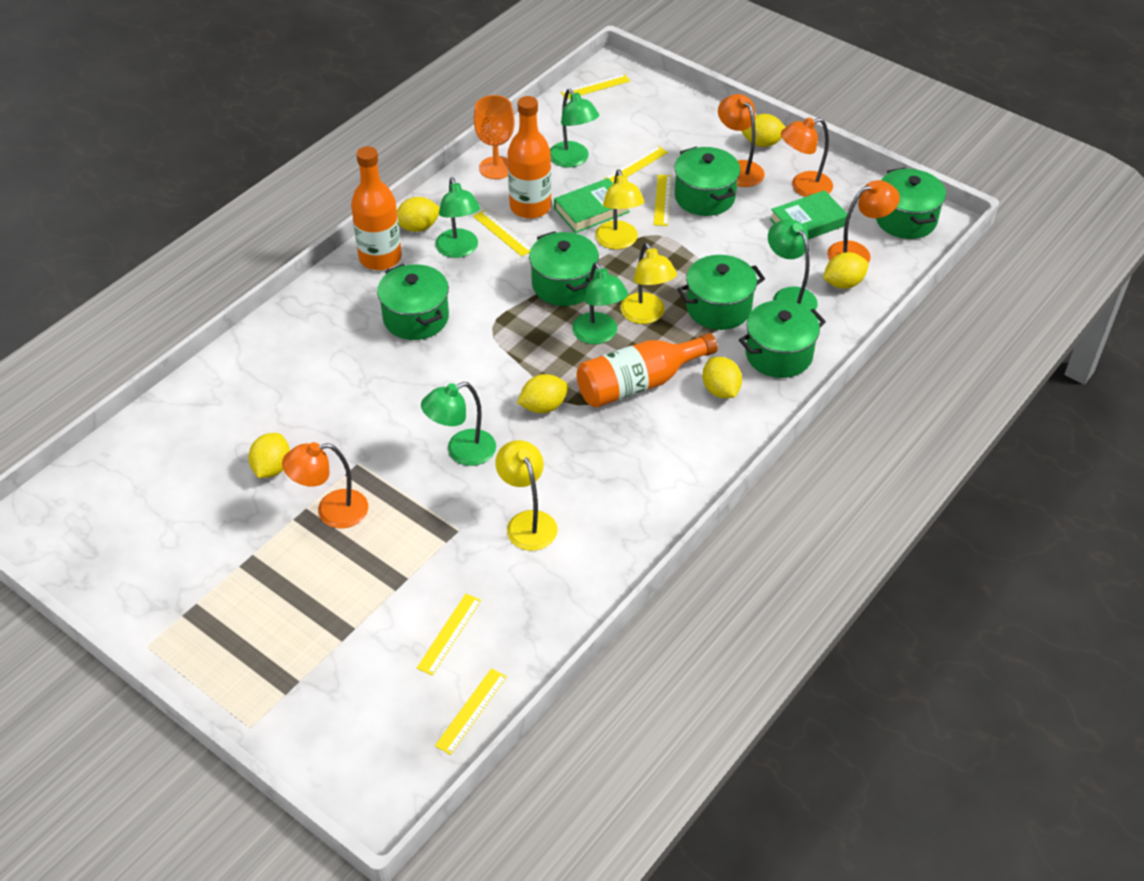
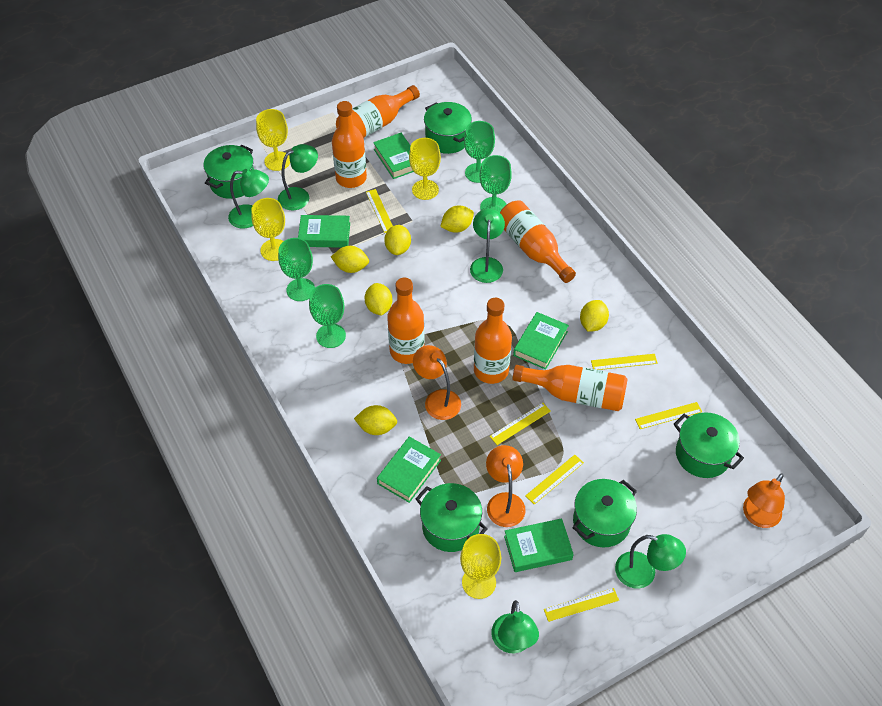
green book: 2 -> 5
green goblet: 0 -> 4
green pot: 6 -> 5
orange bottle: 3 -> 6
orange goblet: 1 -> 0
orange lamp: 4 -> 3
yellow goblet: 0 -> 4
yellow lamp: 3 -> 0

